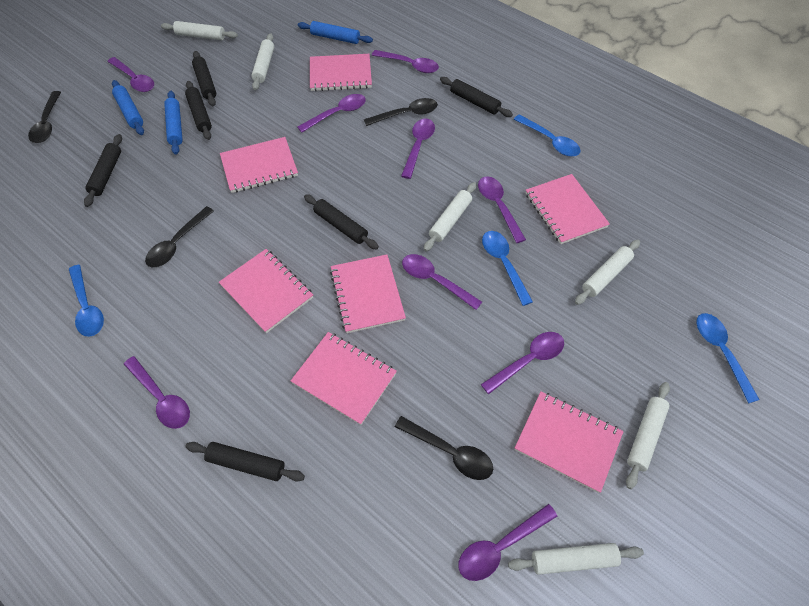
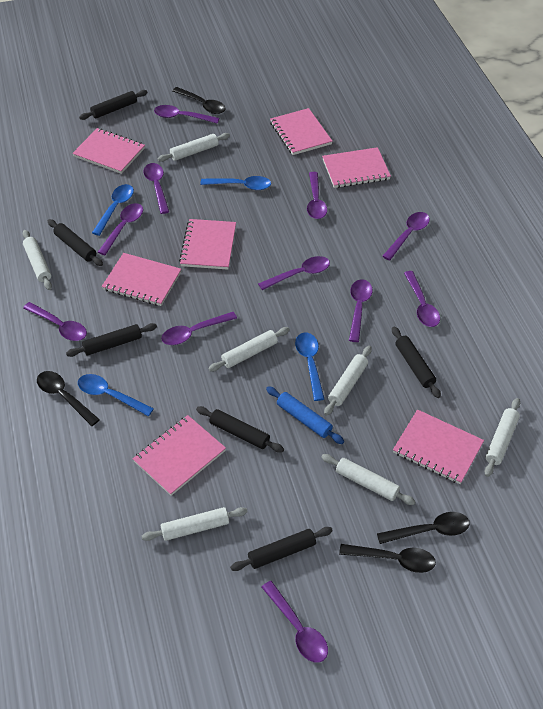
blue rolling pin: 3 -> 1
purple spoon: 9 -> 11
white rolling pin: 6 -> 7

